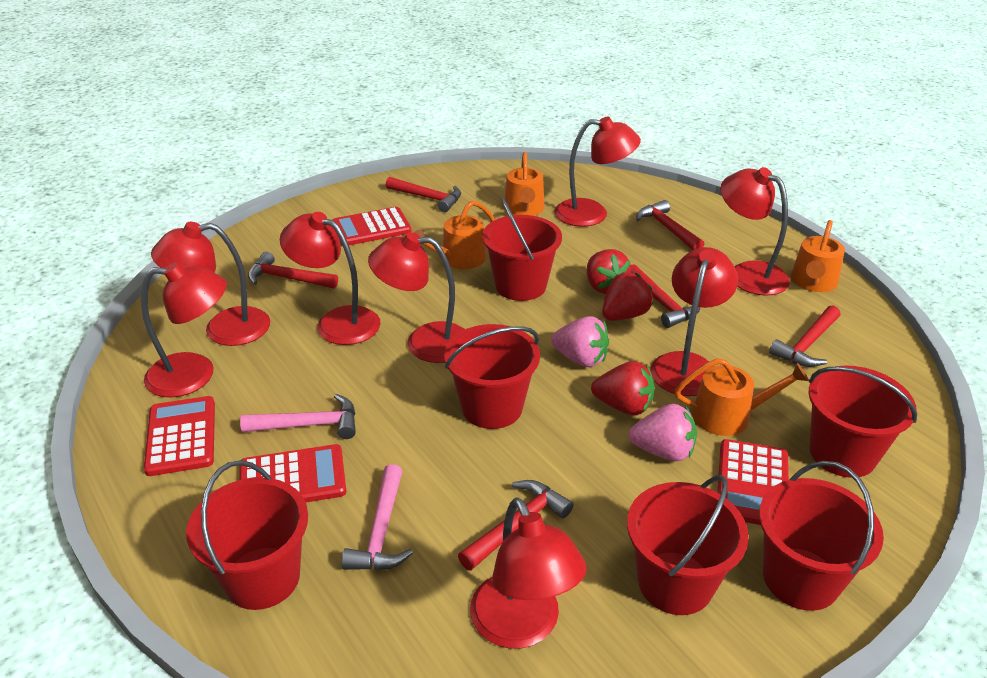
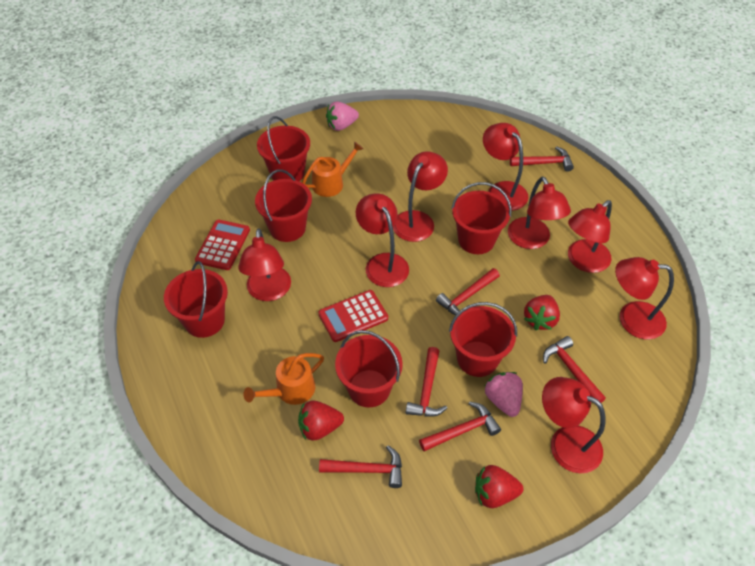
orange watering can: 4 -> 2
pink hammer: 2 -> 0
red calculator: 4 -> 2

